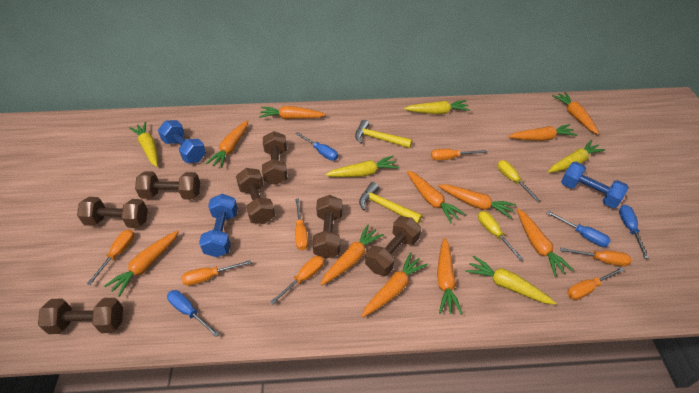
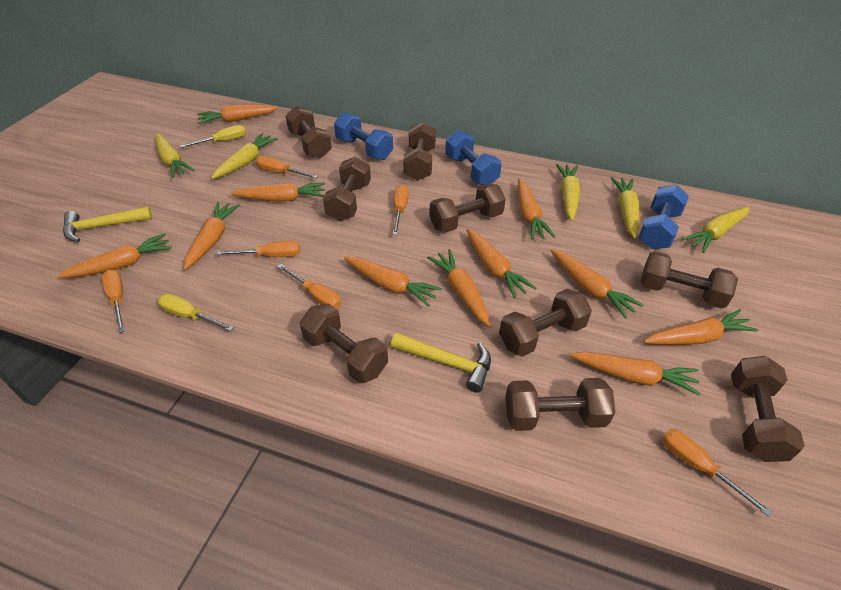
blue screwdriver: 4 -> 0
brown dumbbell: 7 -> 9
orange screwdriver: 7 -> 6

